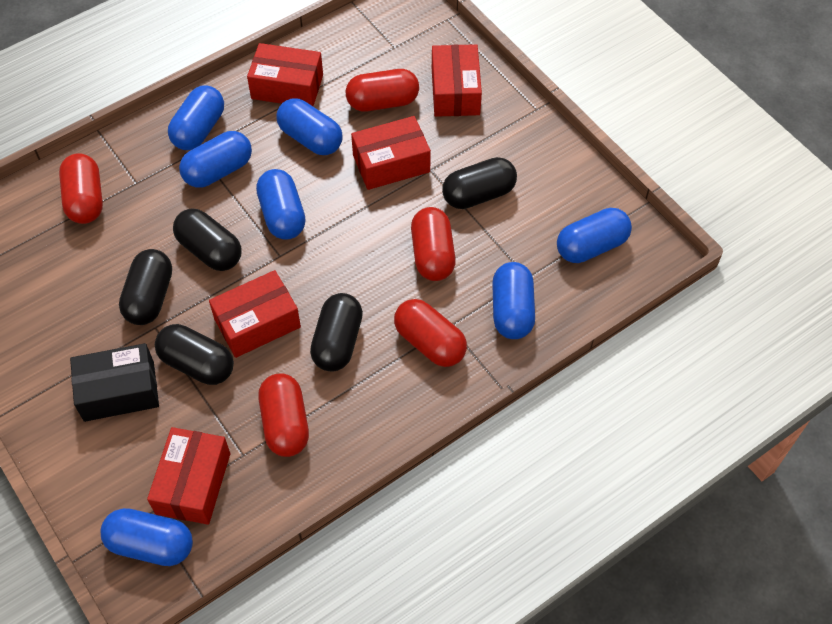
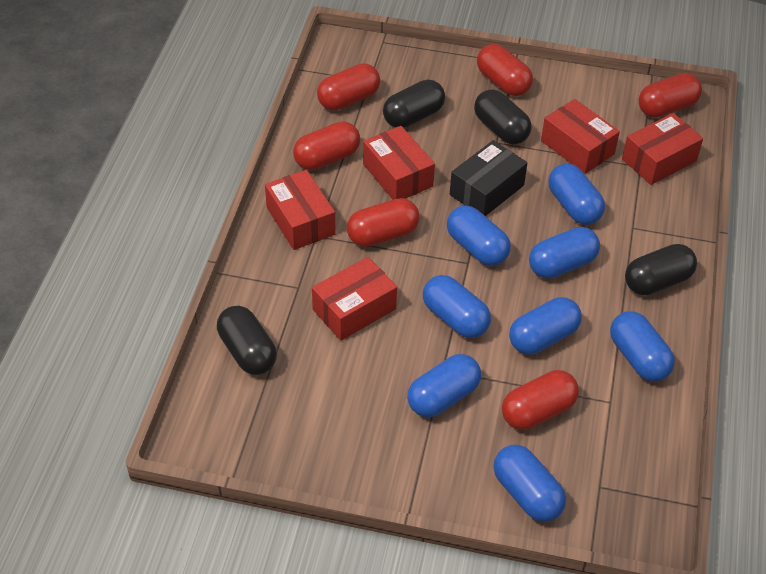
black capsule: 5 -> 4
blue capsule: 7 -> 8
red capsule: 5 -> 6

